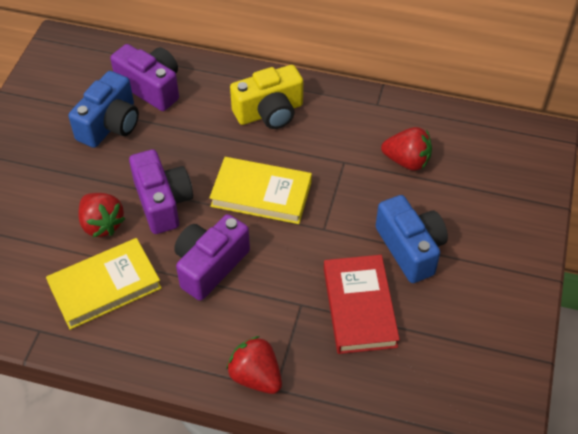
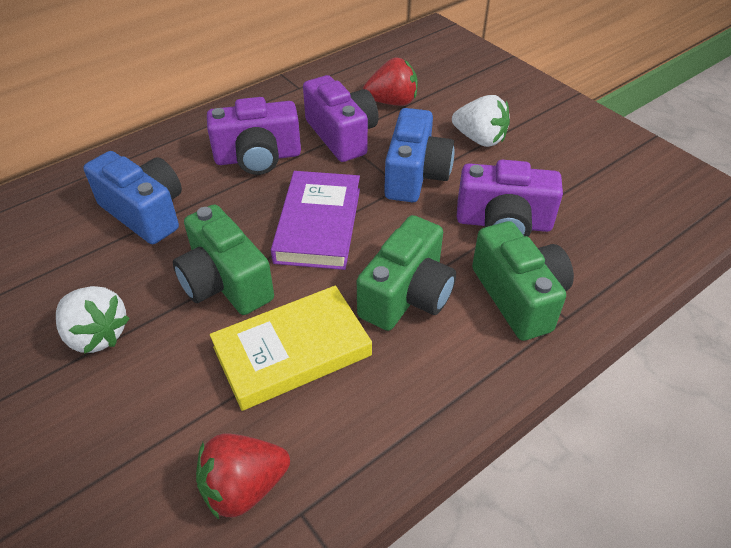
green camera: 0 -> 3
purple book: 0 -> 1
red book: 1 -> 0
red strawberry: 3 -> 2
white strawberry: 0 -> 2
yellow book: 2 -> 1
yellow camera: 1 -> 0

